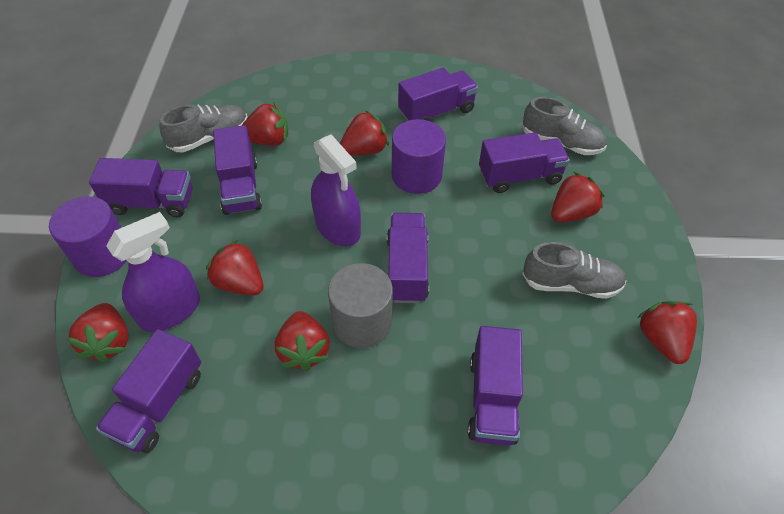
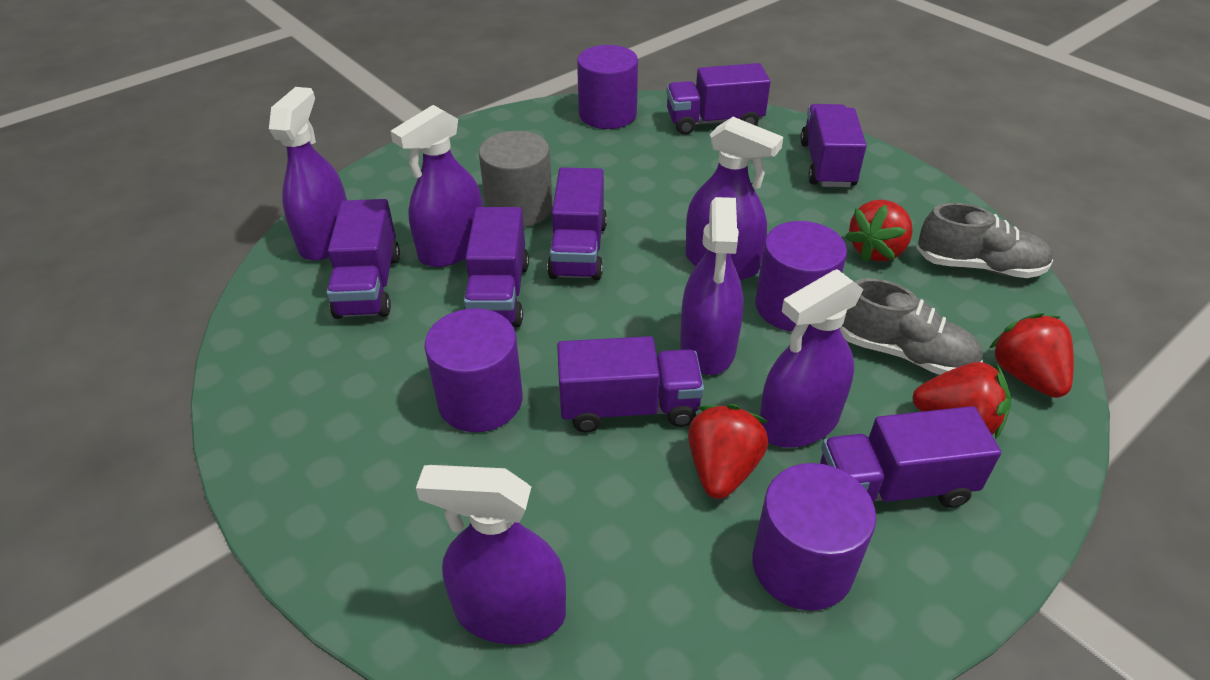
grey shoe: 3 -> 2
purple cylinder: 2 -> 4
purple spray bottle: 2 -> 6
red strawberry: 7 -> 4

